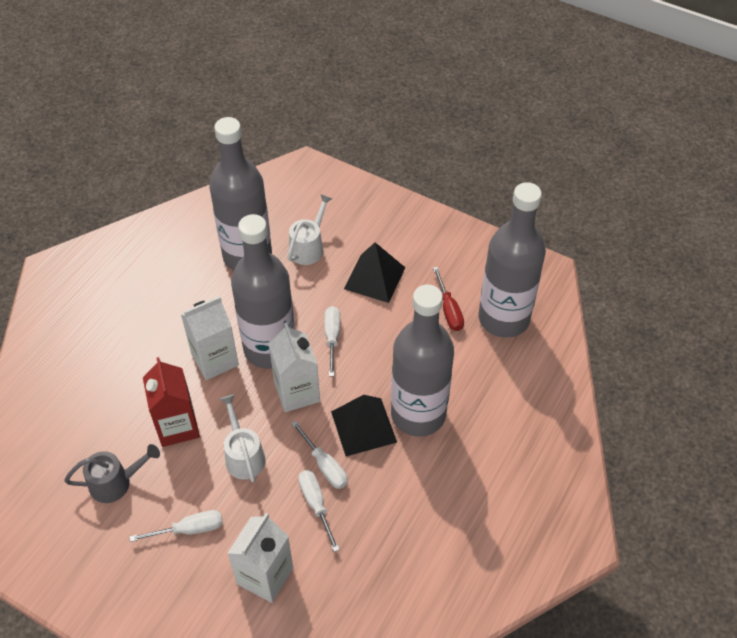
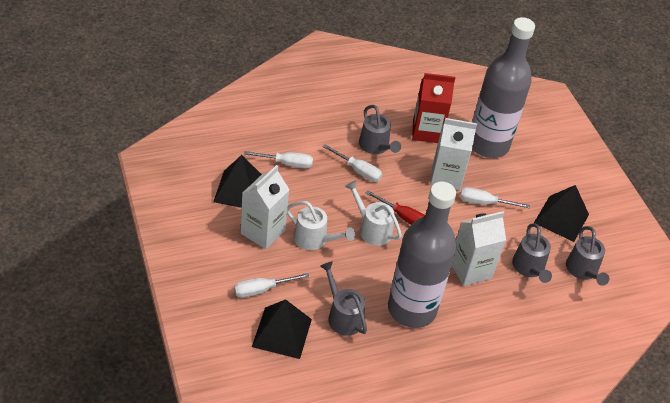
black pyramid: 2 -> 3
grey bottle: 4 -> 2
grey watering can: 1 -> 4

